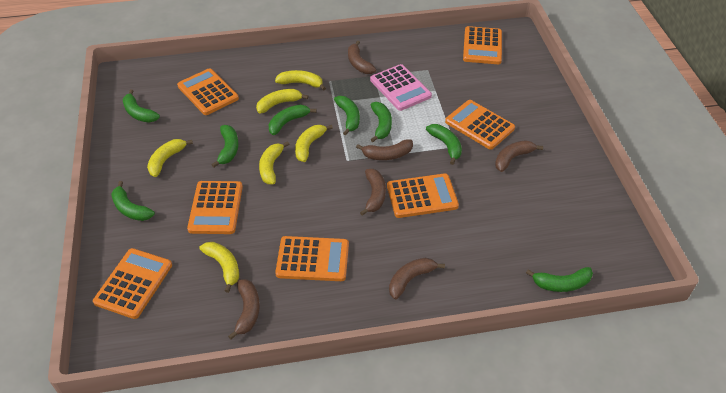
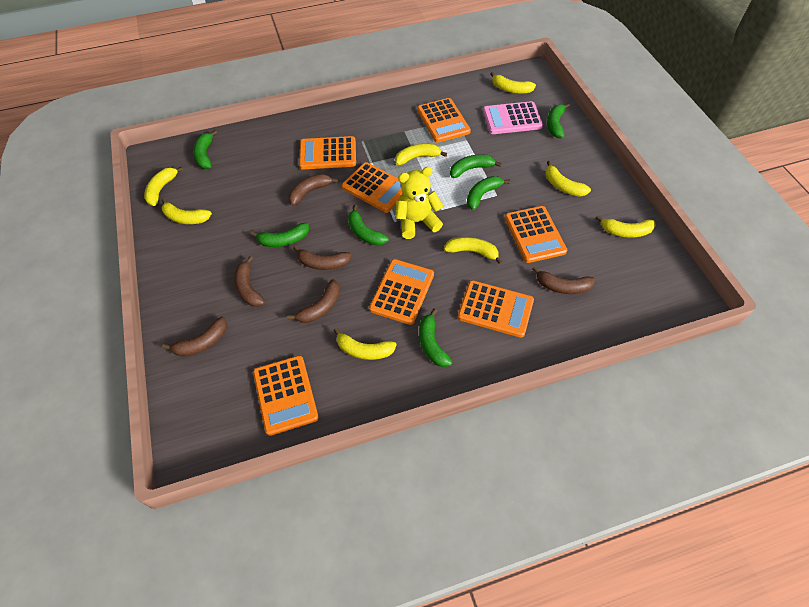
green banana: 8 -> 7
yellow banana: 6 -> 8
yellow teddy bear: 0 -> 1

